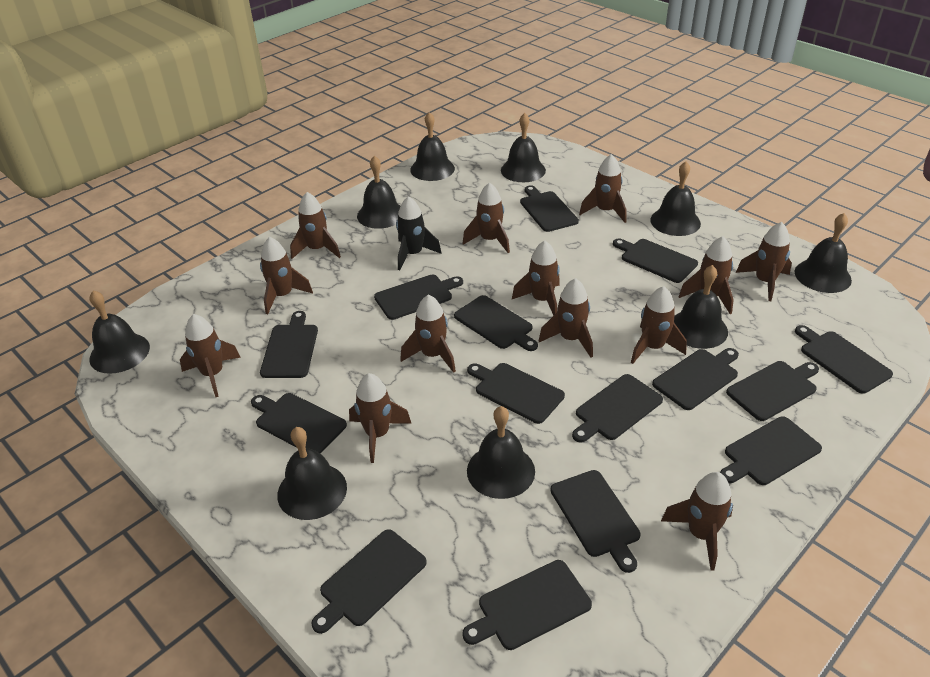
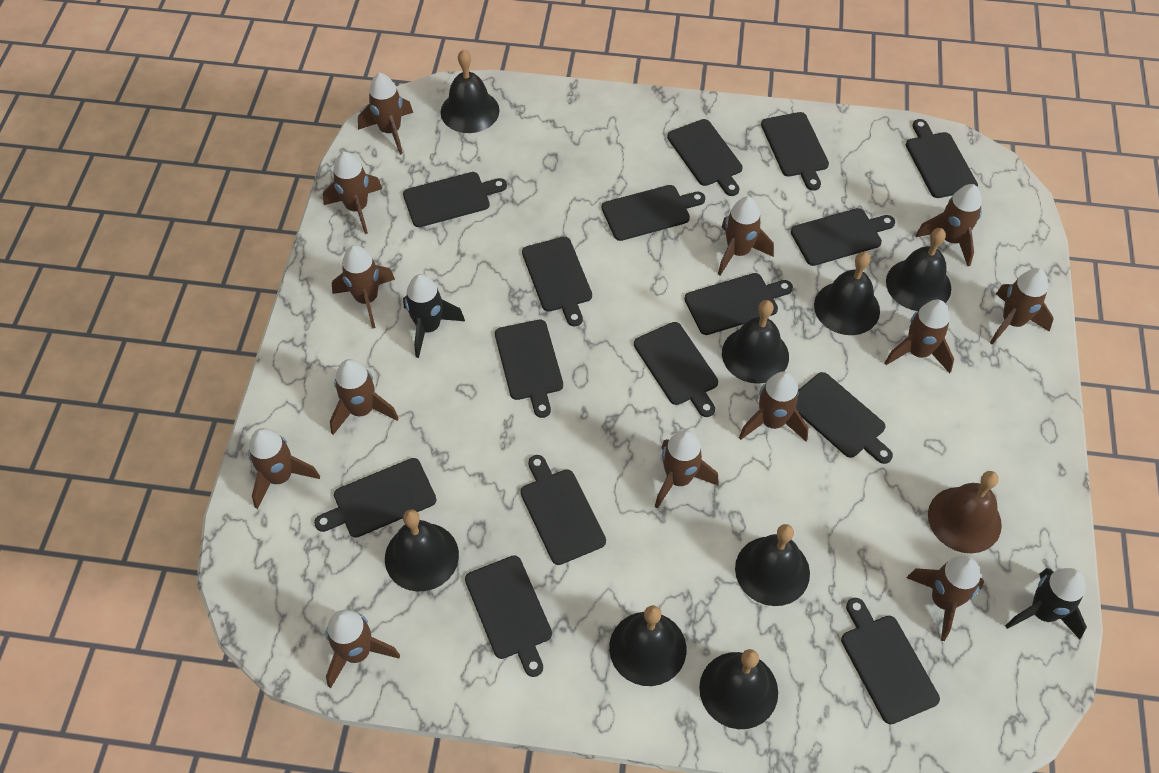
black bell: 9 -> 8
black rocket: 1 -> 2
brown bell: 0 -> 1

